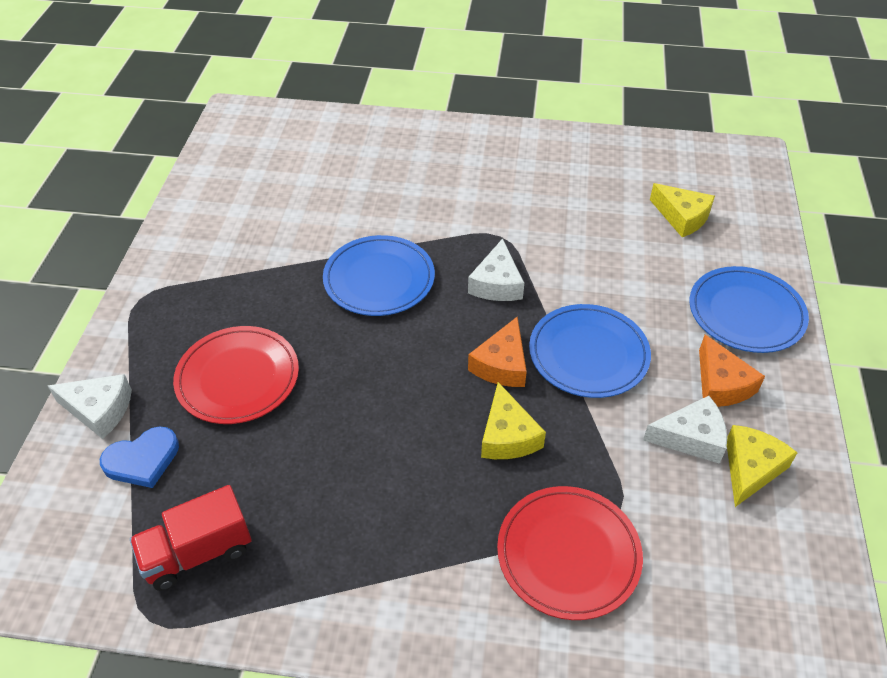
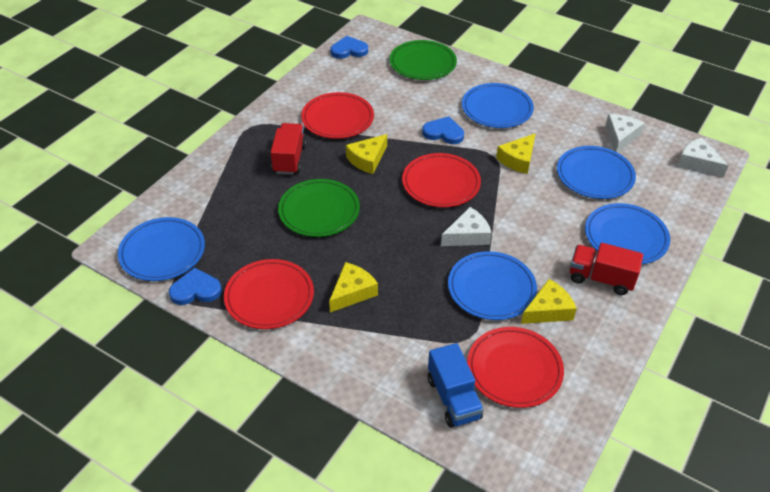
blue heart: 1 -> 3
blue plate: 3 -> 5
blue truck: 0 -> 1
green plate: 0 -> 2
orange cheese: 2 -> 0
red plate: 2 -> 4
red truck: 1 -> 2
yellow cheese: 3 -> 4

